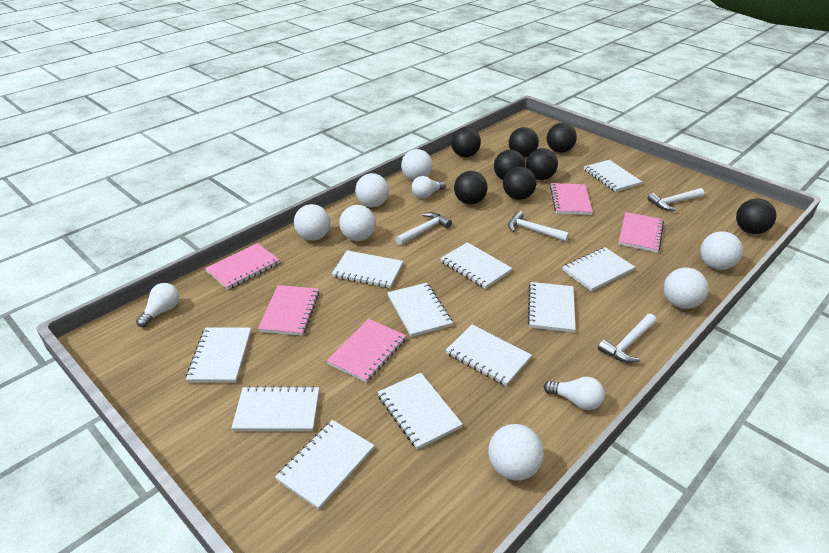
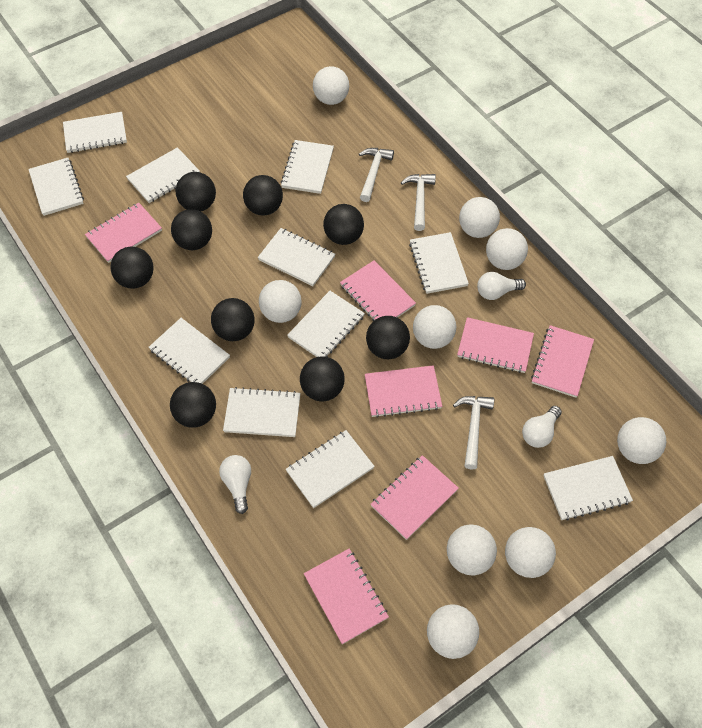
black ball: 8 -> 9
pink notebook: 5 -> 7
white ball: 7 -> 9
white hammer: 4 -> 3

